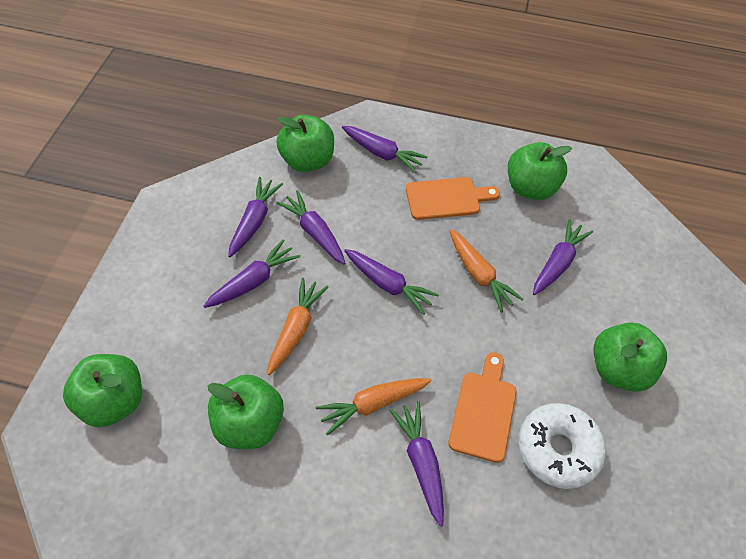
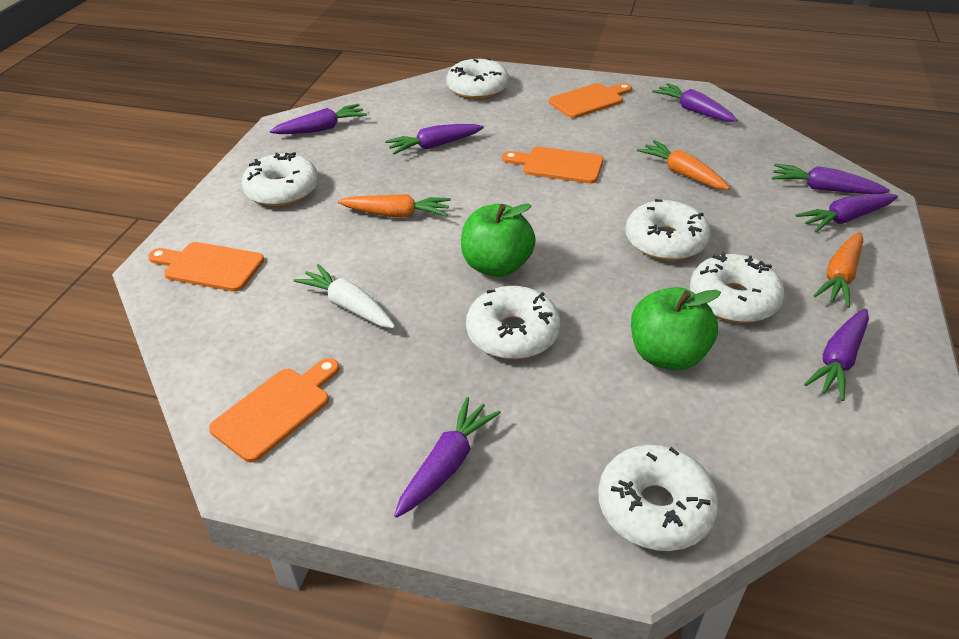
green apple: 5 -> 2
orange cutting board: 2 -> 4
white carrot: 0 -> 1
white donut: 1 -> 6

